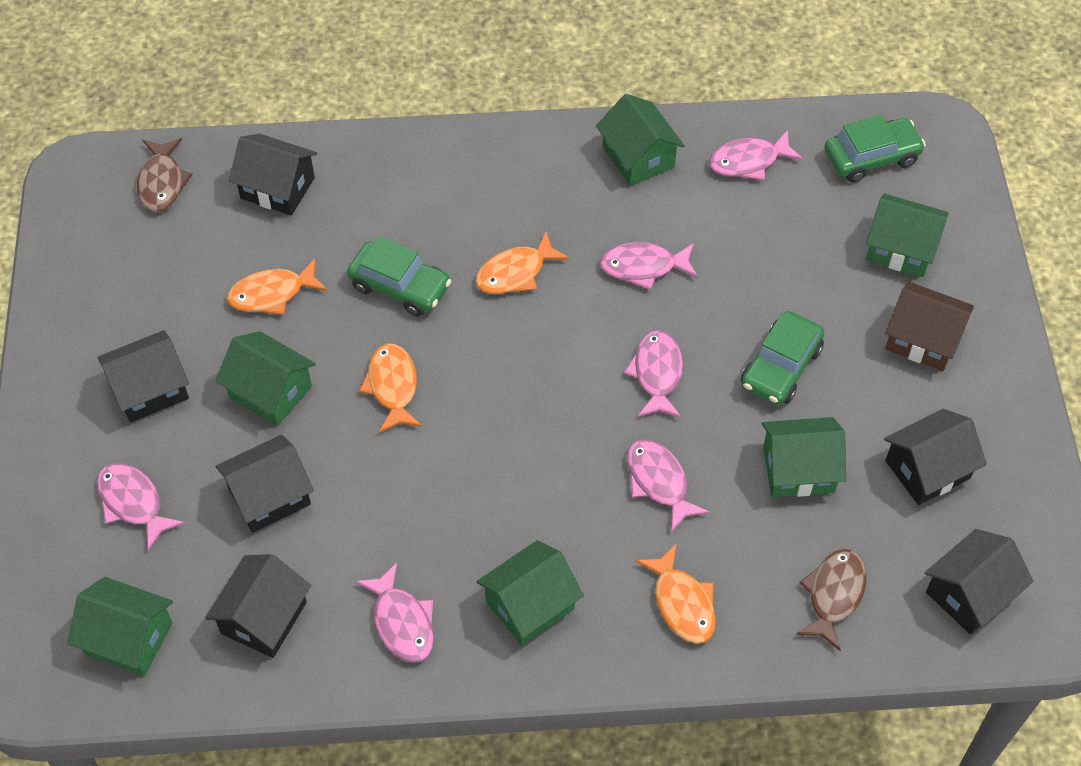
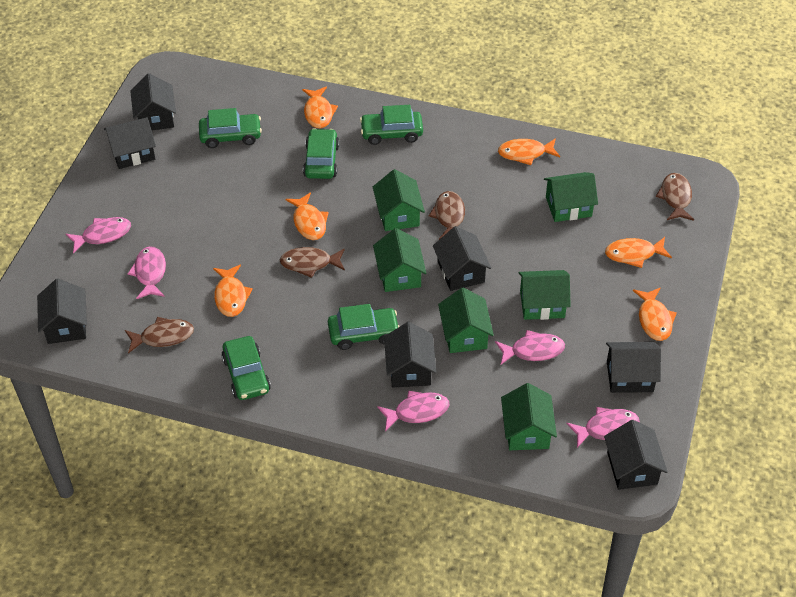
black house: 6 -> 7
brown fish: 2 -> 4
brown house: 1 -> 0
green car: 3 -> 5
orange fish: 4 -> 6
pink fish: 6 -> 5

